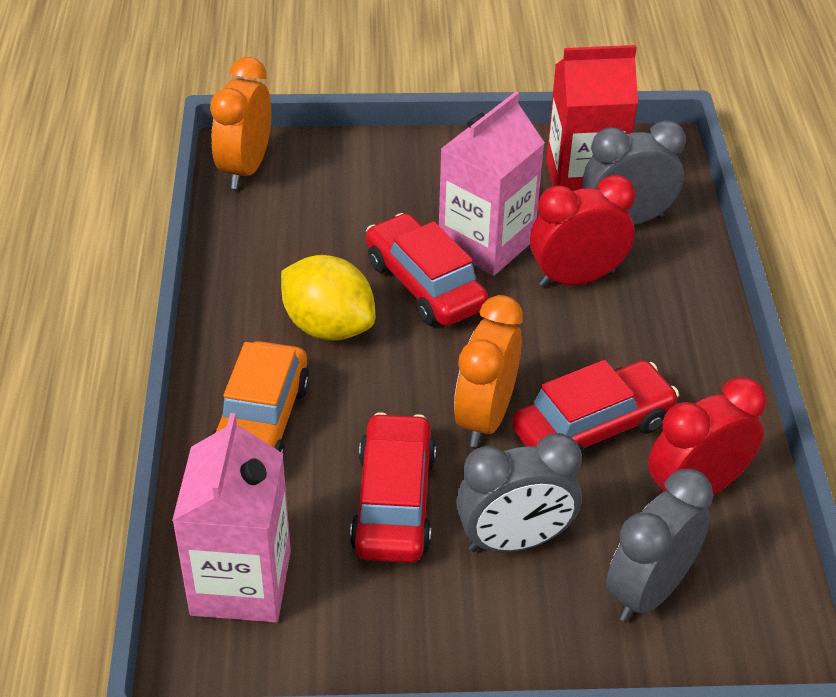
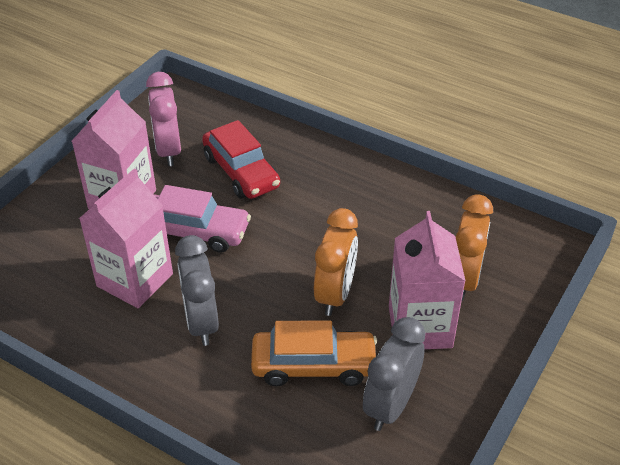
grey clock: 3 -> 2
pink car: 0 -> 1
pink carton: 2 -> 3
pink clock: 0 -> 1
red car: 3 -> 1
red carton: 1 -> 0
red clock: 2 -> 0
yellow lemon: 1 -> 0

